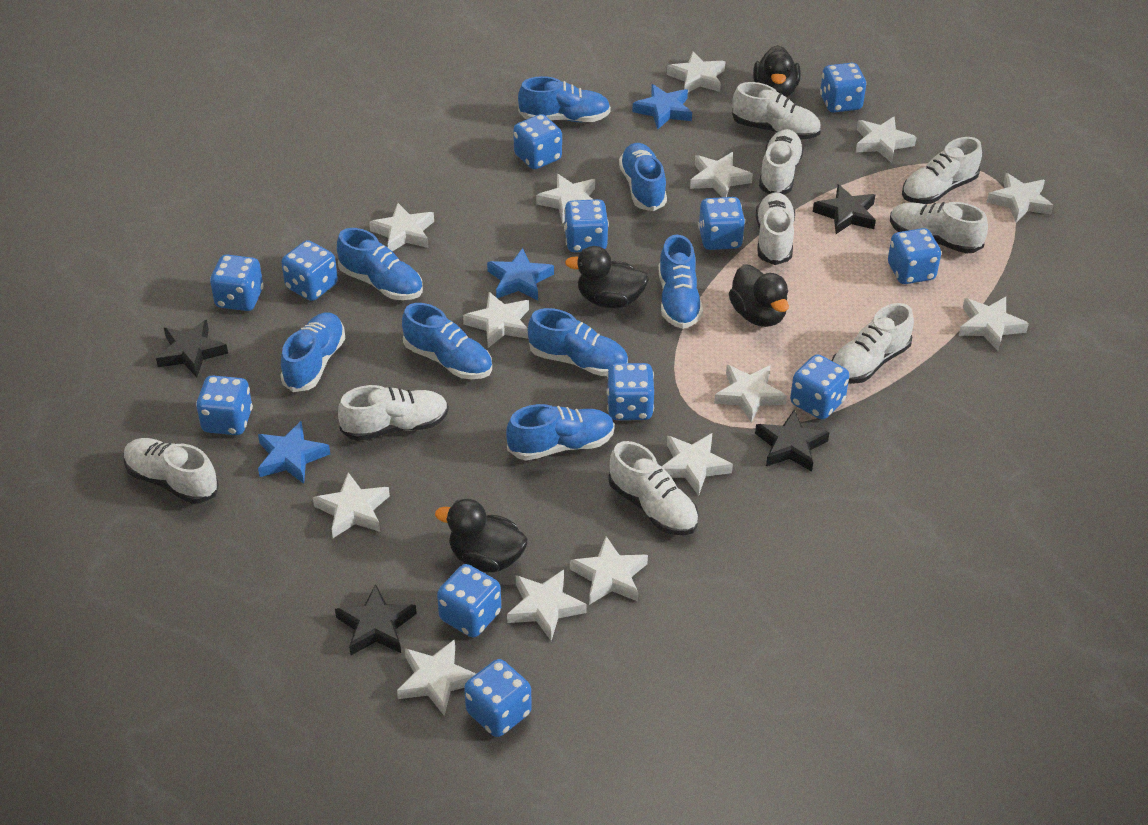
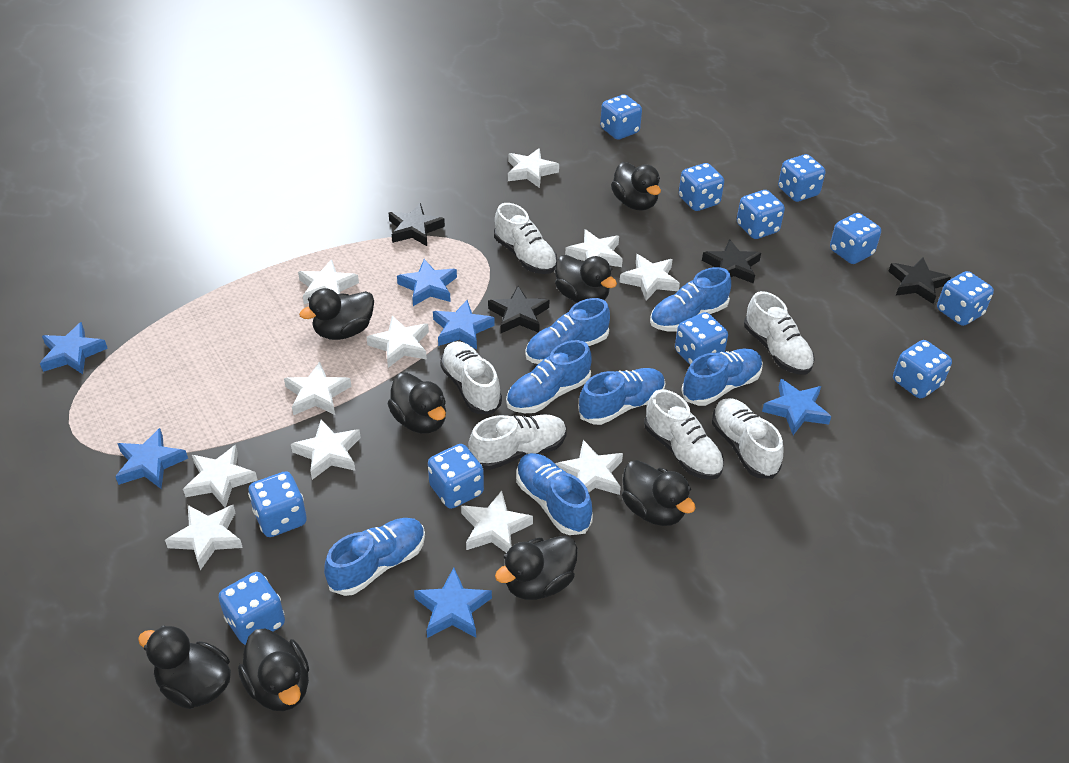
black duck: 4 -> 8
blue dice: 12 -> 11
blue shoe: 8 -> 7
blue star: 3 -> 6
white shoe: 9 -> 6
white star: 14 -> 11

